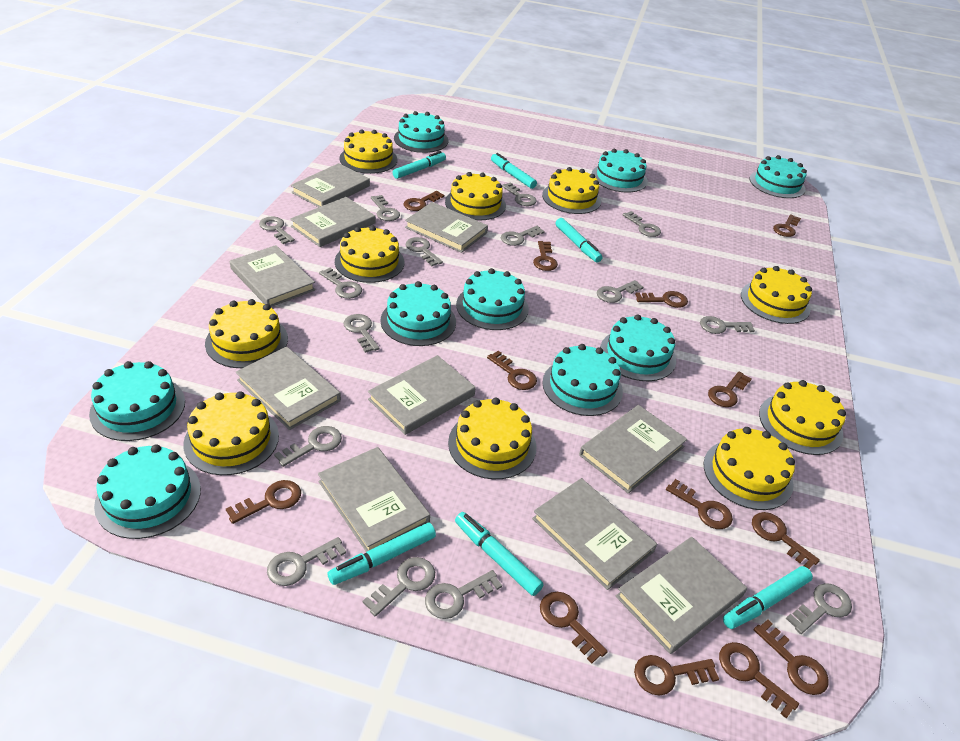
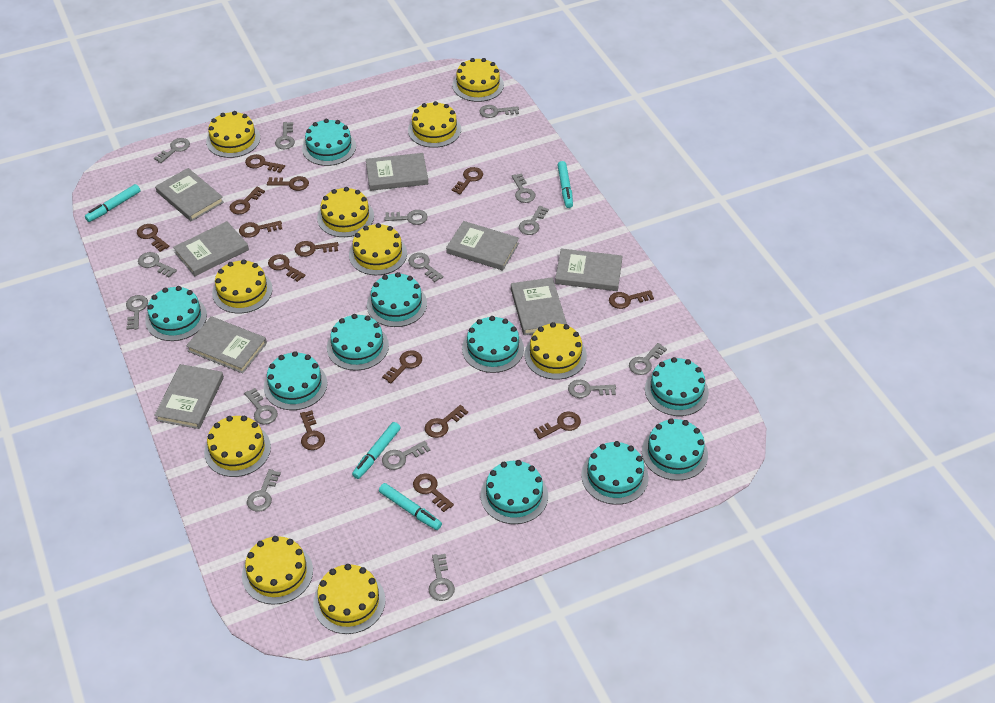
brown key: 13 -> 14
grey book: 10 -> 8
turquoise cake: 9 -> 10
turquoise marker: 6 -> 4

